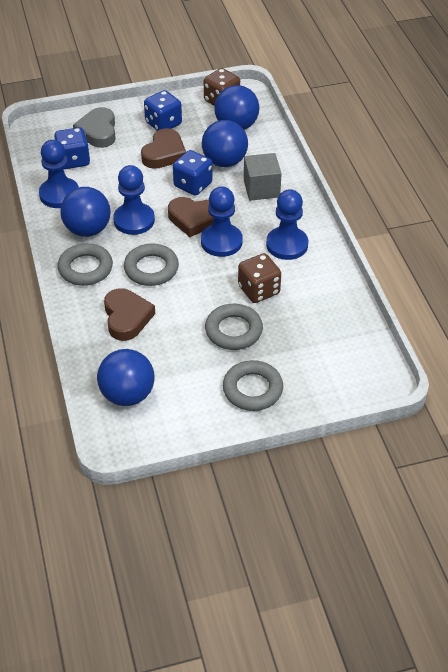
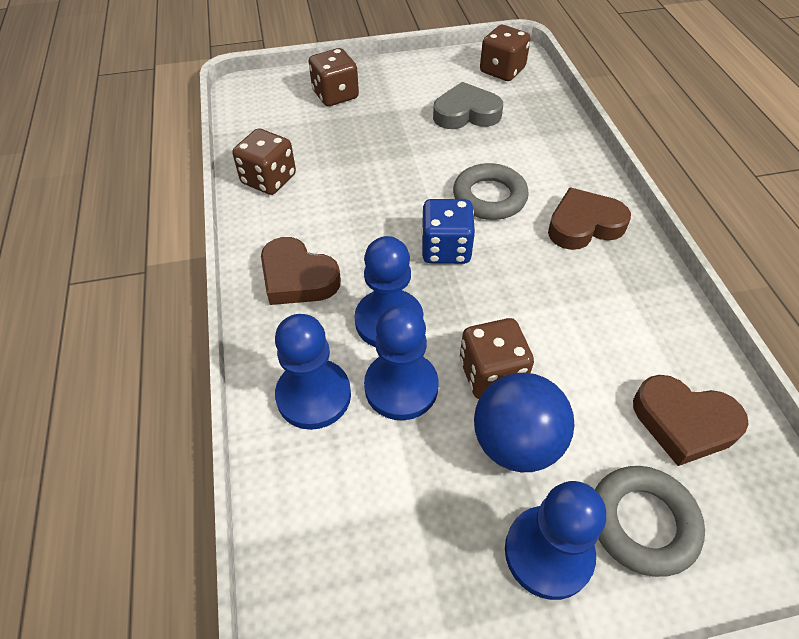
blue ball: 4 -> 1
blue dice: 3 -> 1
brown dice: 2 -> 4
grey cube: 1 -> 0
grey ring: 4 -> 2

